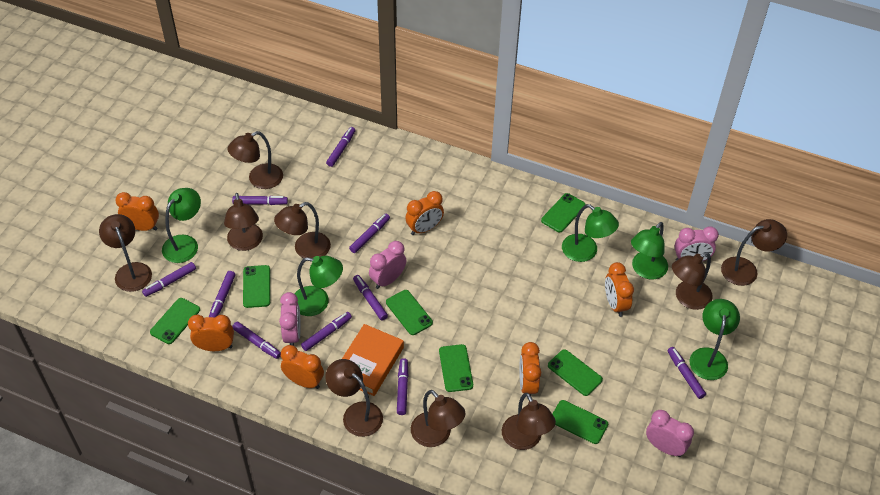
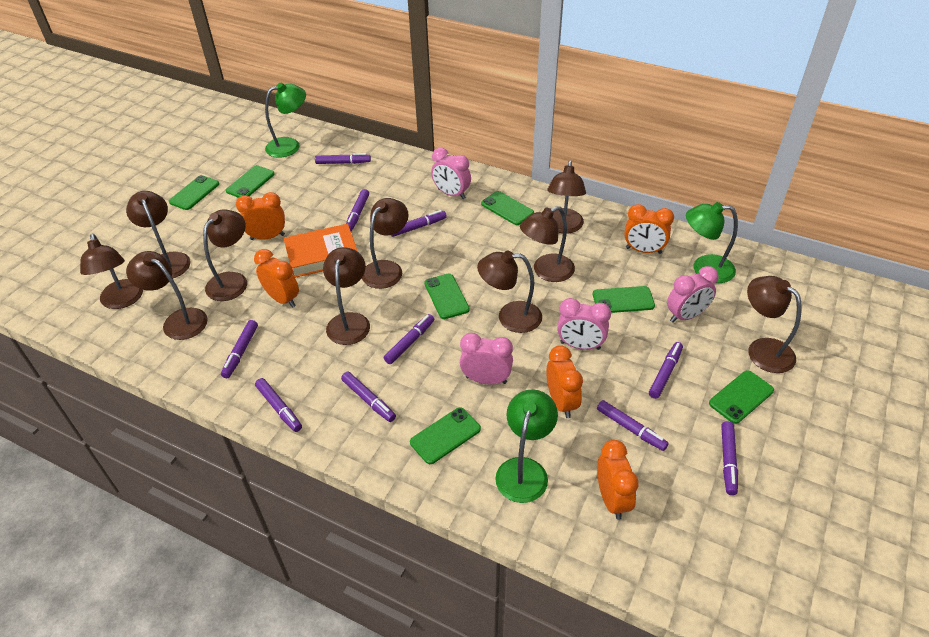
brown lamp: 9 -> 10
green lamp: 5 -> 3
orange clock: 6 -> 5

